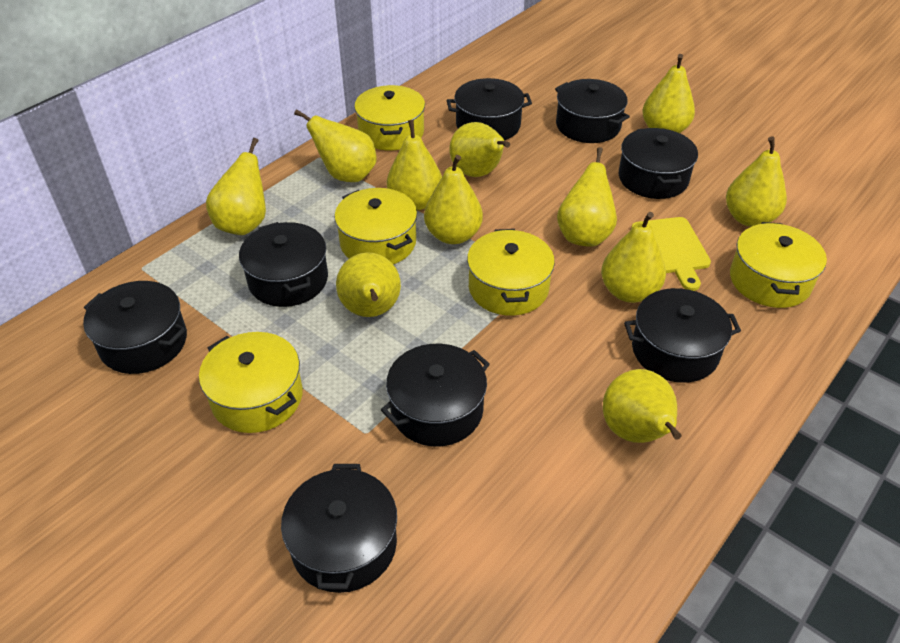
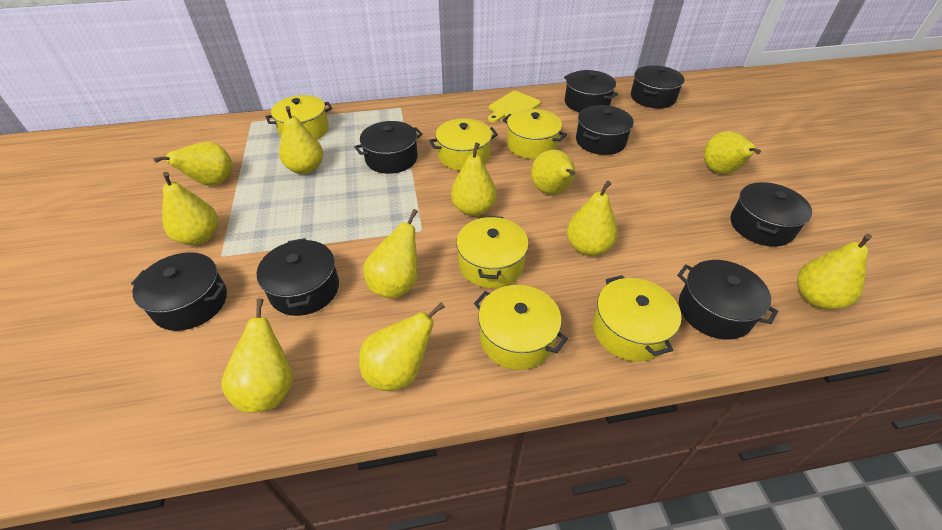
yellow pot: 5 -> 6

